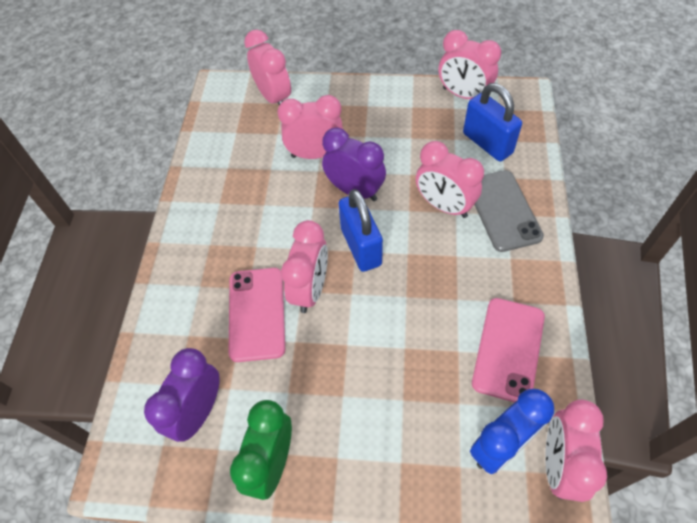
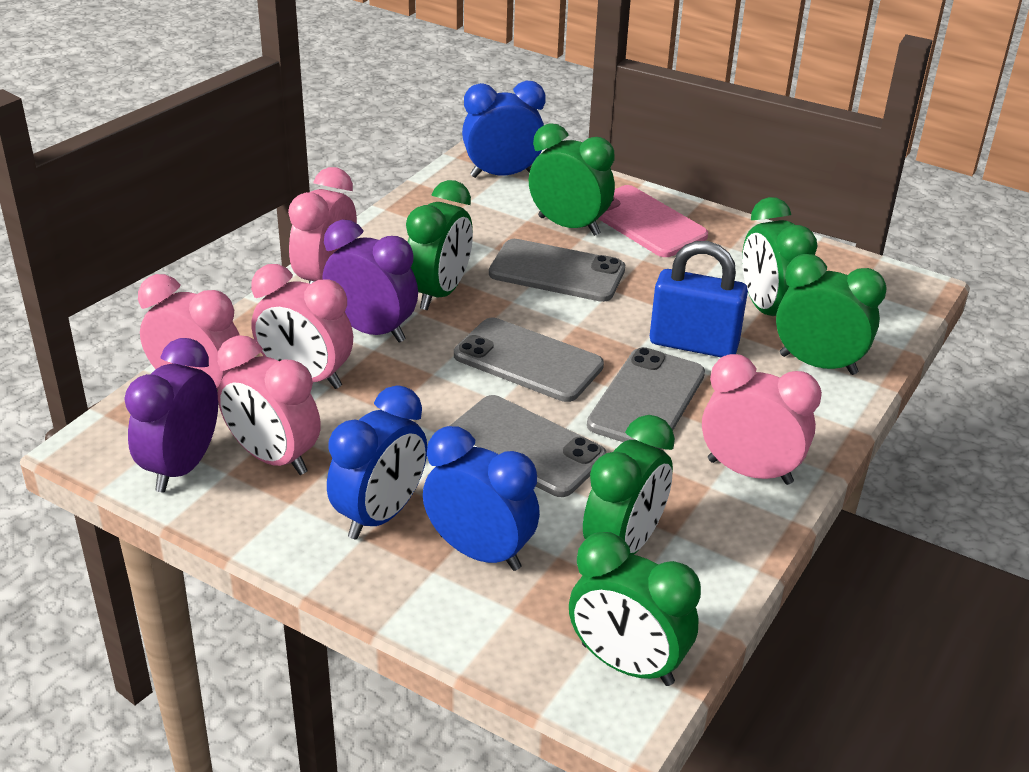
blue clock: 1 -> 3
blue padlock: 2 -> 1
green clock: 1 -> 6
grey phone: 1 -> 4
pink clock: 6 -> 5
pink phone: 2 -> 1

